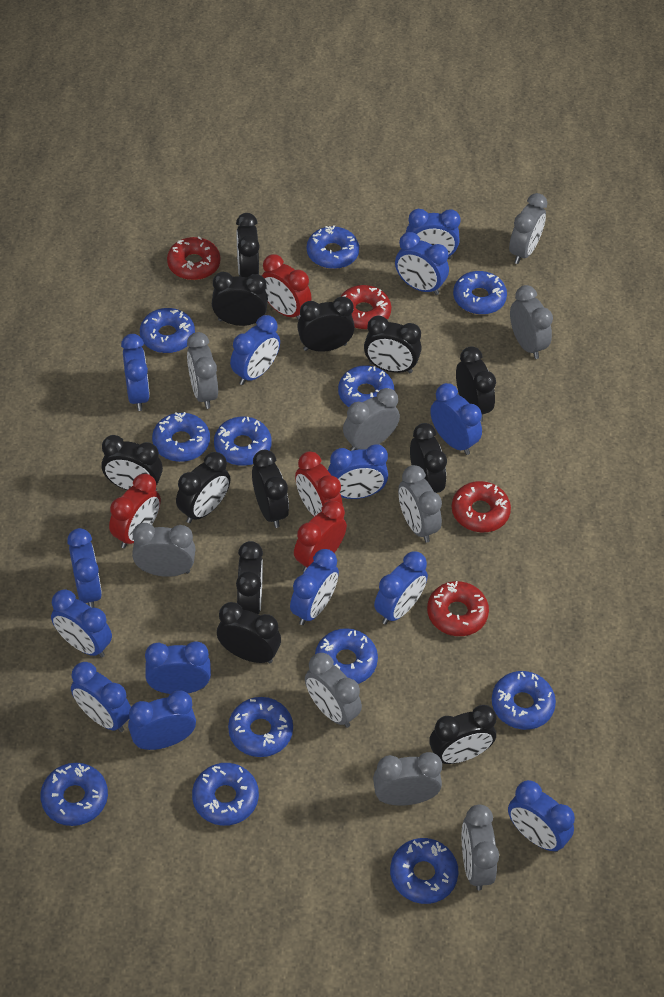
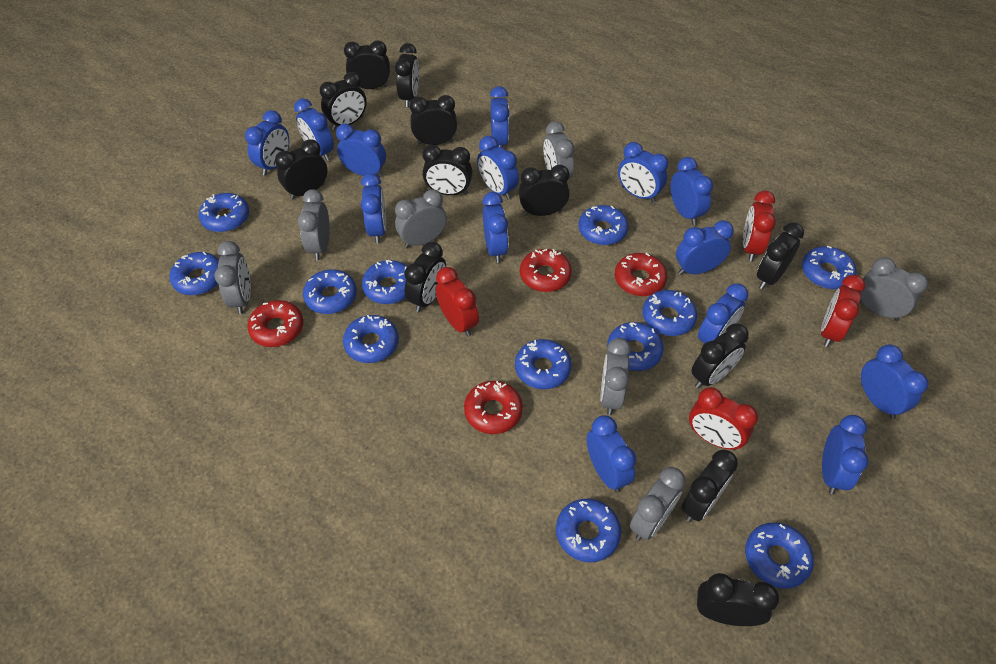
grey clock: 9 -> 7

